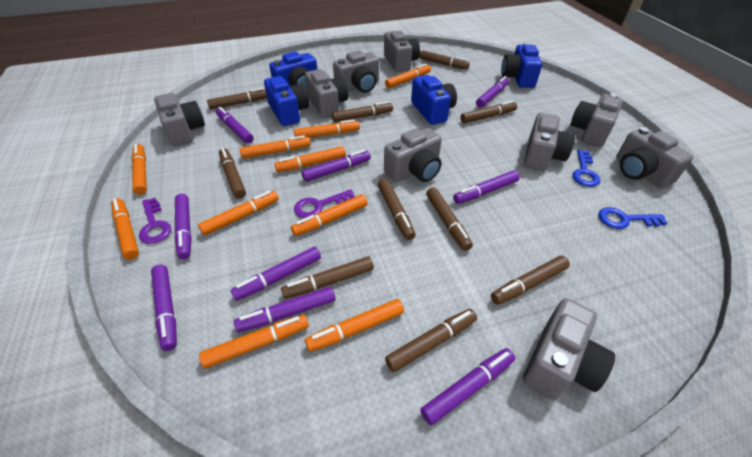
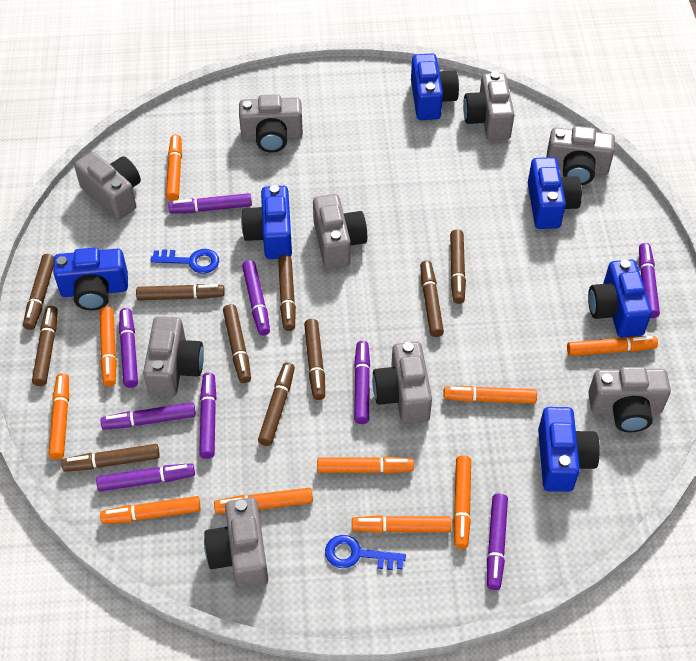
blue camera: 4 -> 6
purple key: 2 -> 0

